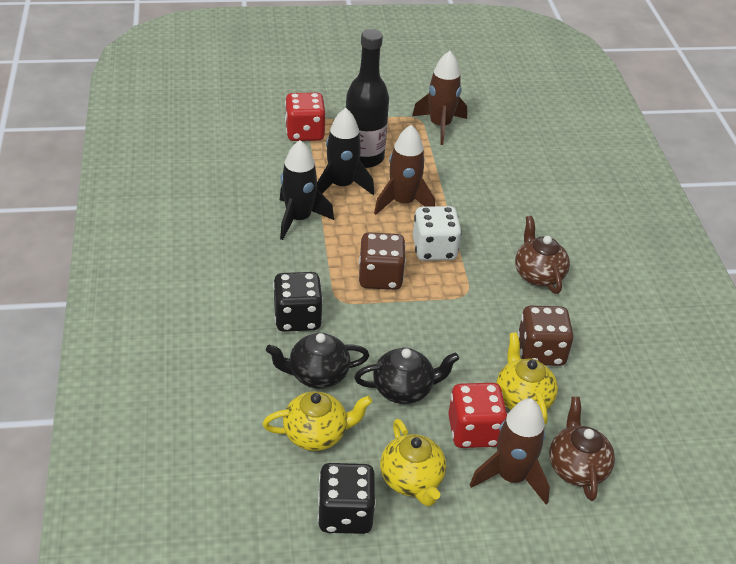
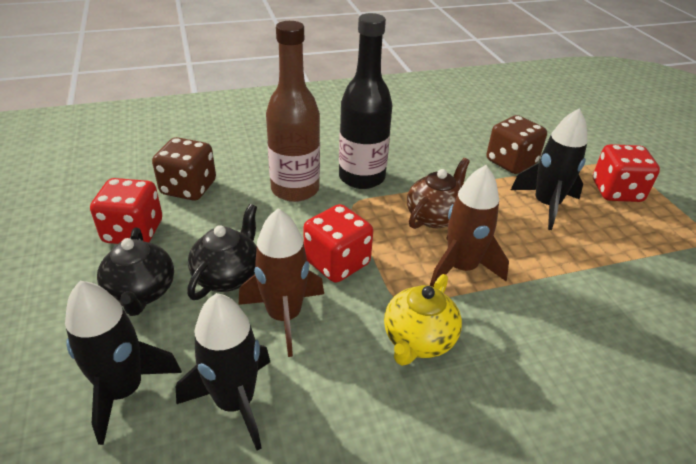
black dice: 2 -> 0
black rocket: 2 -> 3
brown bottle: 0 -> 1
brown rocket: 3 -> 2
brown teapot: 2 -> 1
red dice: 2 -> 3
white dice: 1 -> 0
yellow teapot: 3 -> 1

